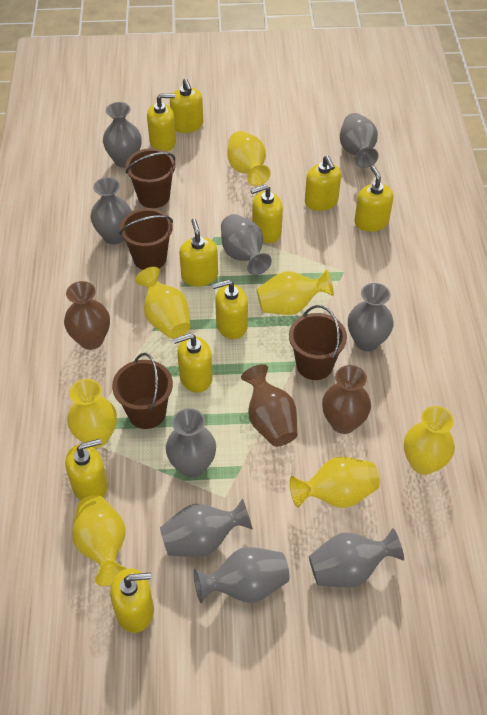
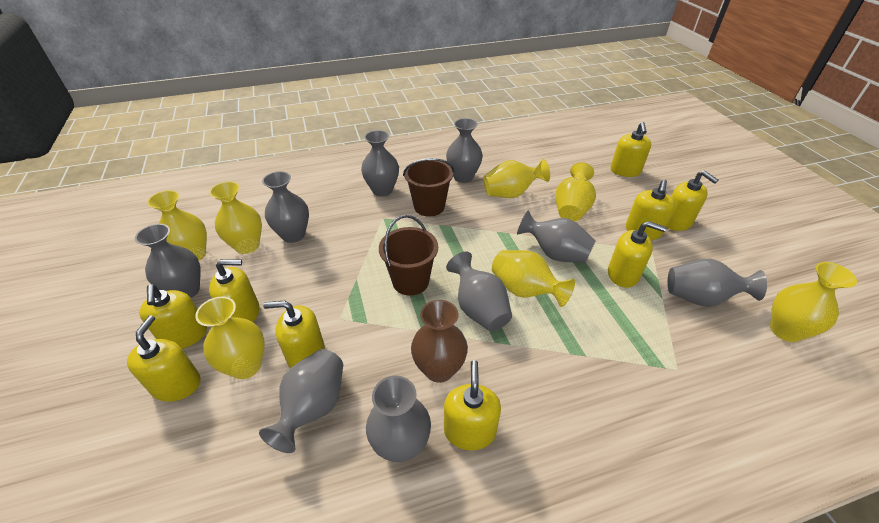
brown bucket: 4 -> 2
brown vase: 3 -> 1
yellow soap dispenser: 10 -> 9

